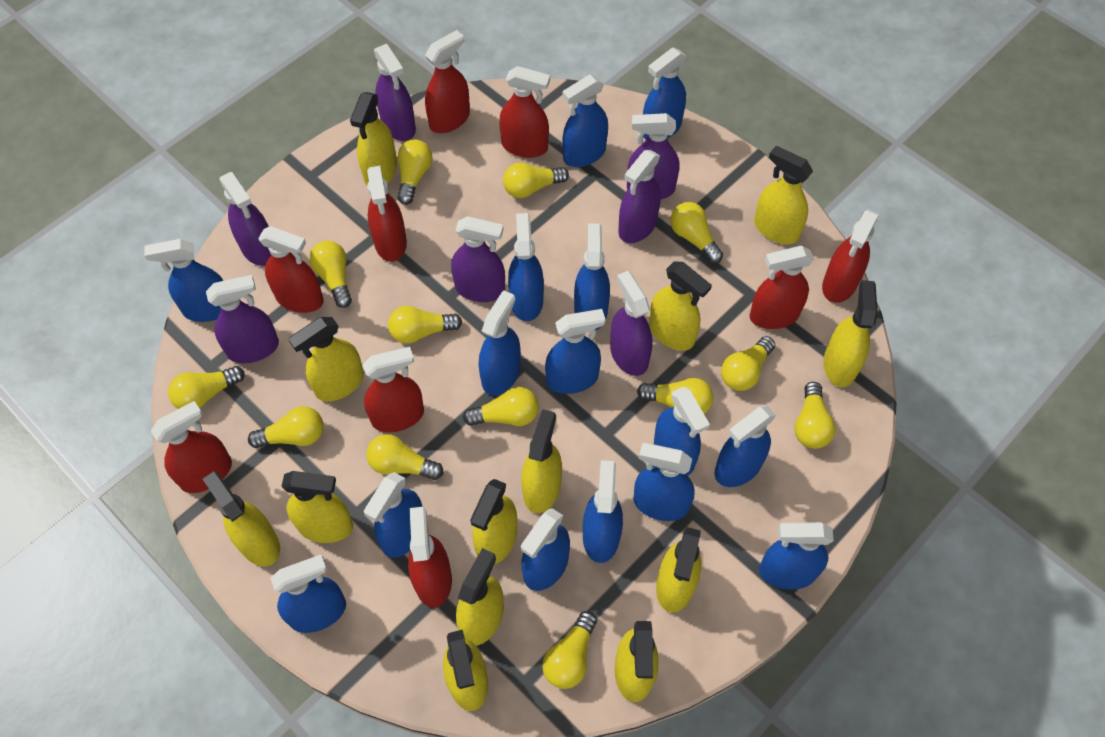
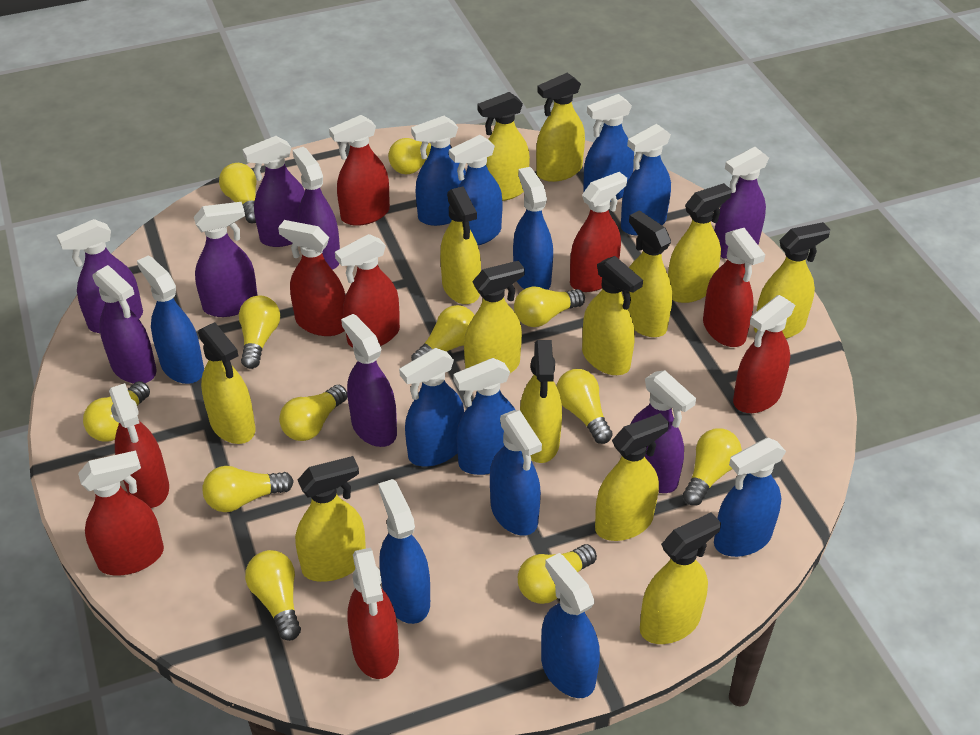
blue spray bottle: 15 -> 12
purple spray bottle: 7 -> 8
yellow light bulb: 13 -> 12

